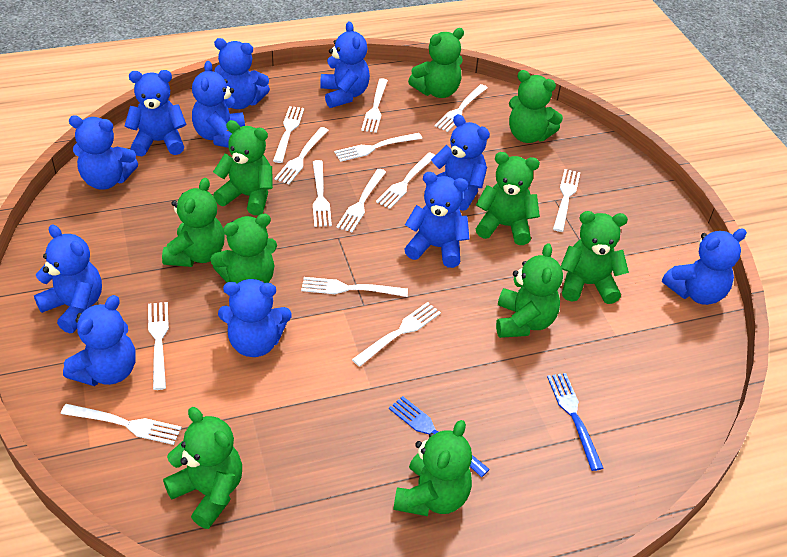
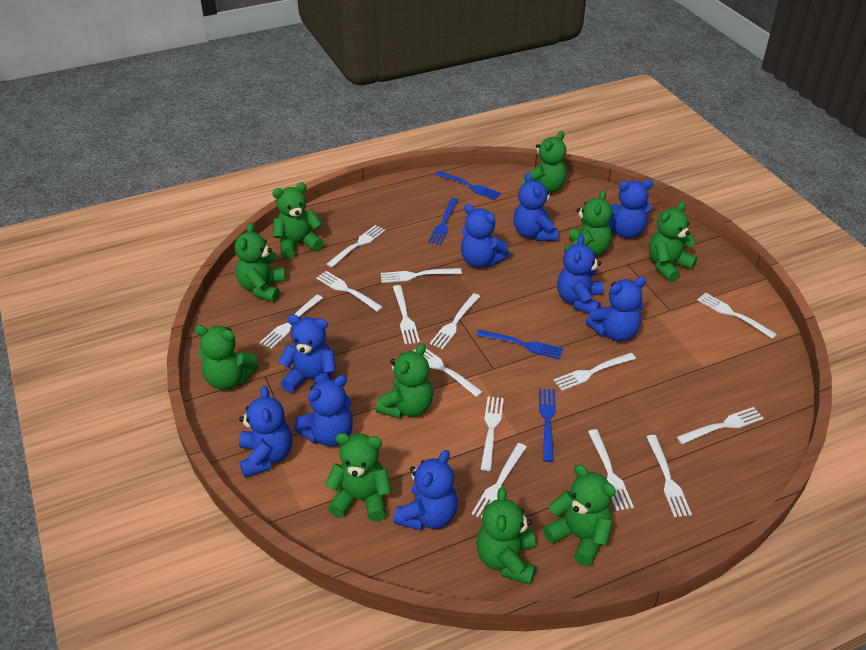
blue fork: 2 -> 4
blue teddy bear: 11 -> 9
white fork: 13 -> 14

